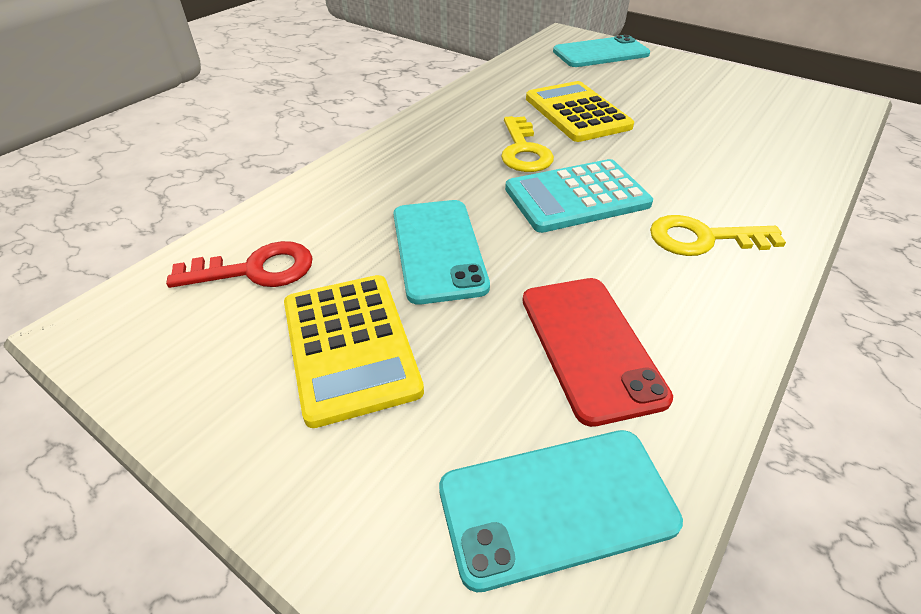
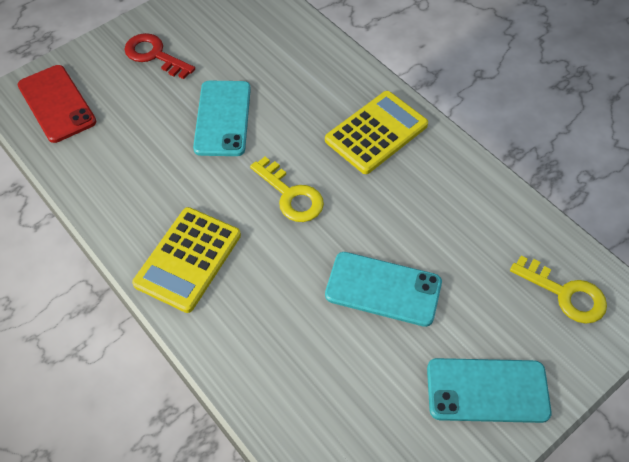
turquoise calculator: 1 -> 0

